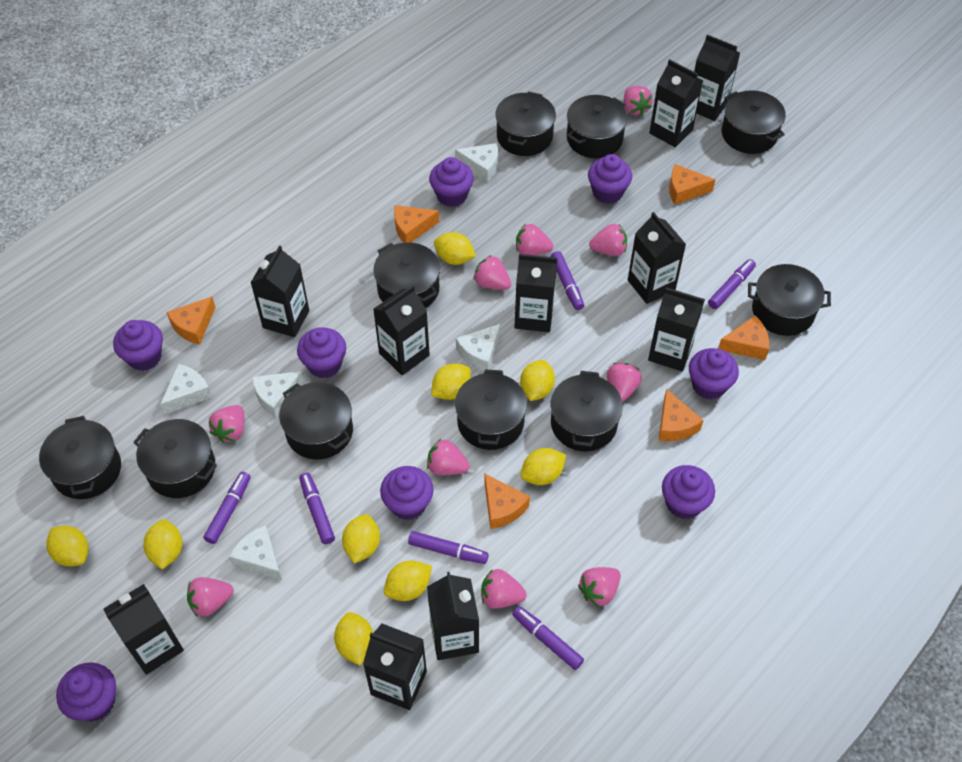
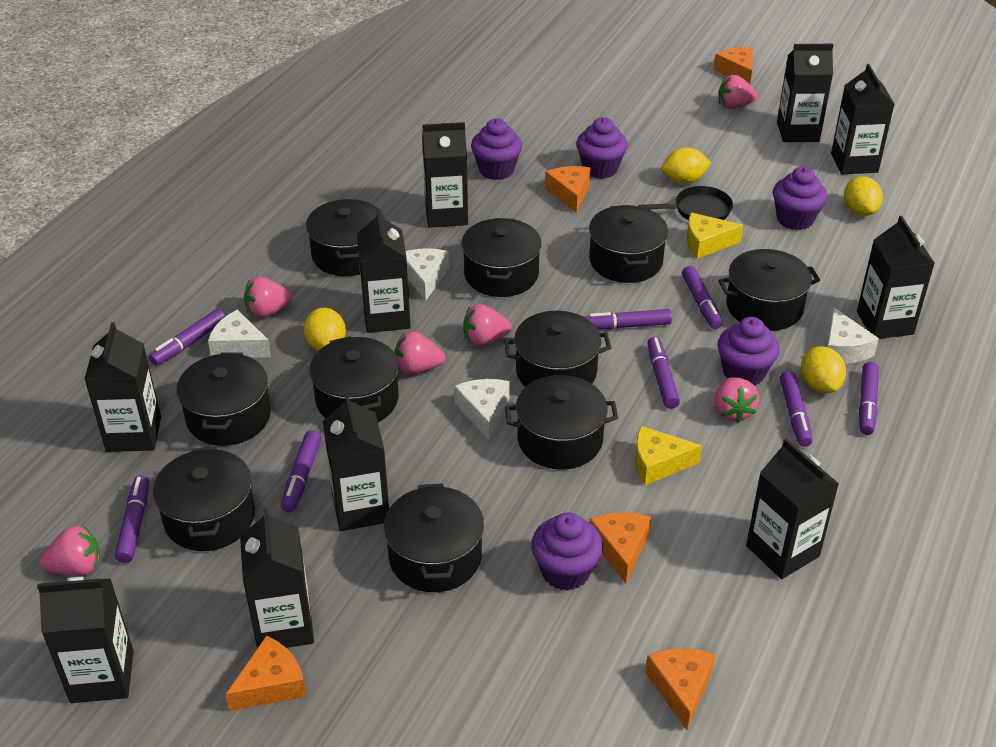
black pan: 0 -> 1
orange cheese: 6 -> 5
pink strawberry: 10 -> 6
purple cupcake: 8 -> 5
purple marker: 6 -> 8
white cheese: 5 -> 4
yellow cheese: 0 -> 2
yellow lemon: 9 -> 4

